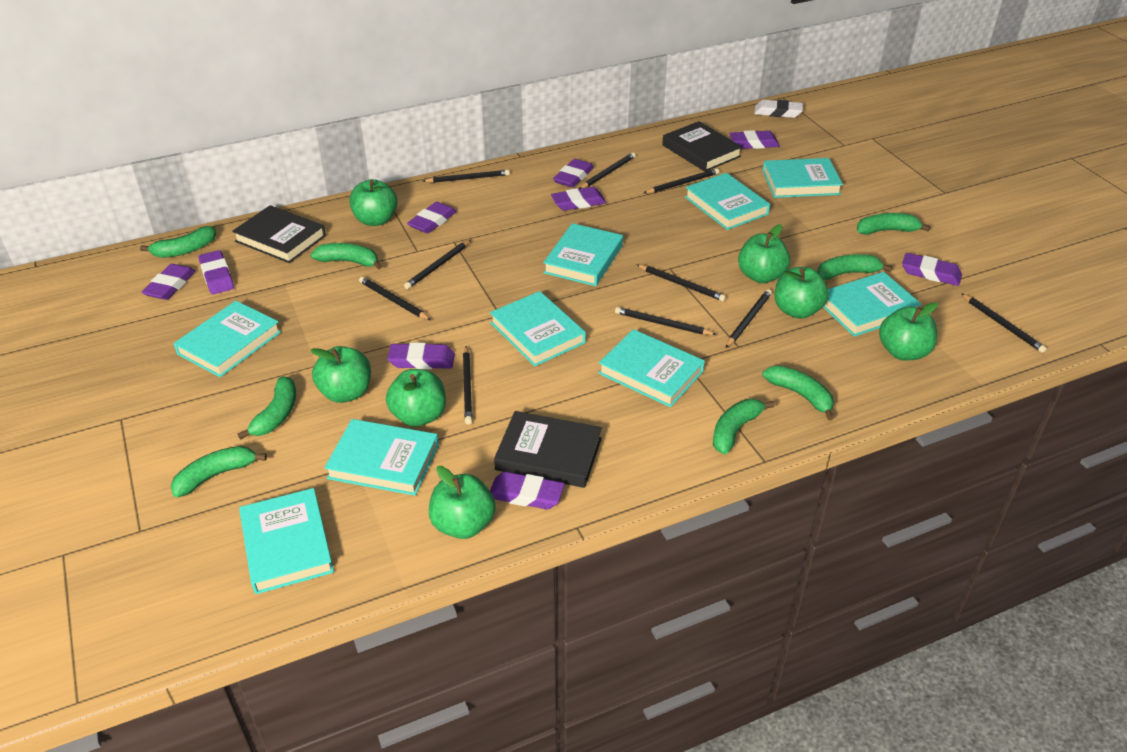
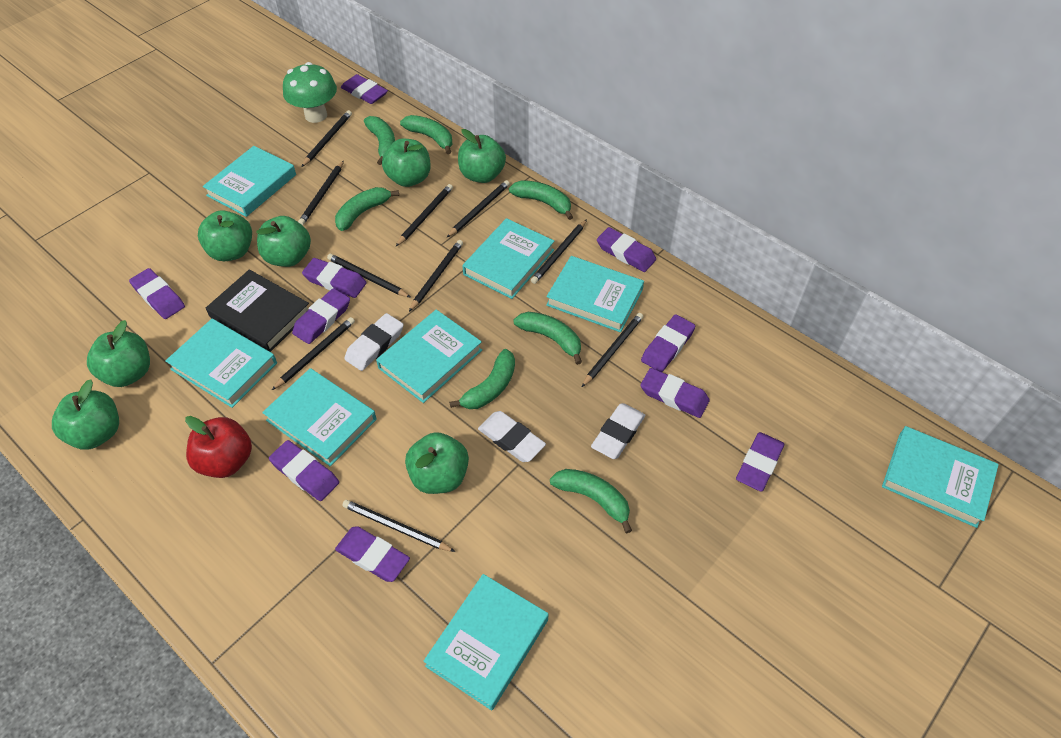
black book: 3 -> 1
green banana: 8 -> 7
green mushroom: 0 -> 1
purple eraser: 9 -> 10
red apple: 0 -> 1
turquoise book: 9 -> 8
white eraser: 1 -> 3

